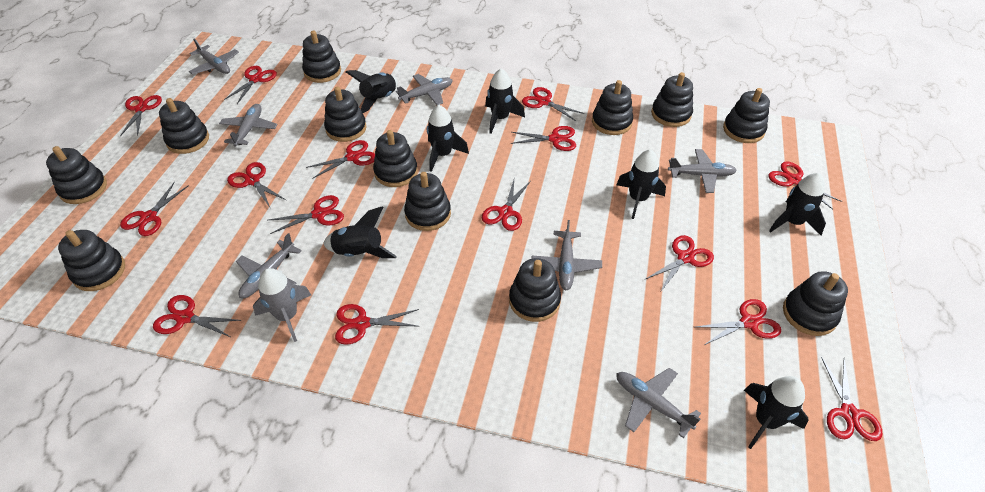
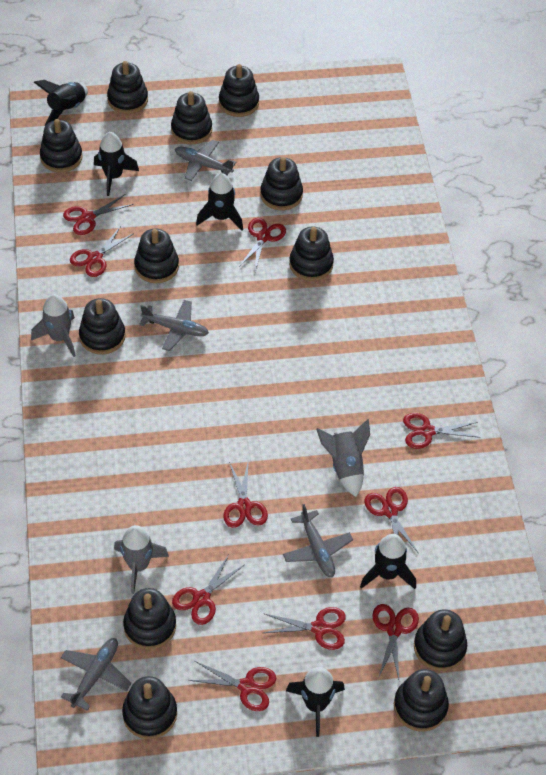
black rocket: 7 -> 5
grey plane: 7 -> 4
grey rocket: 1 -> 3
red scissors: 15 -> 10

